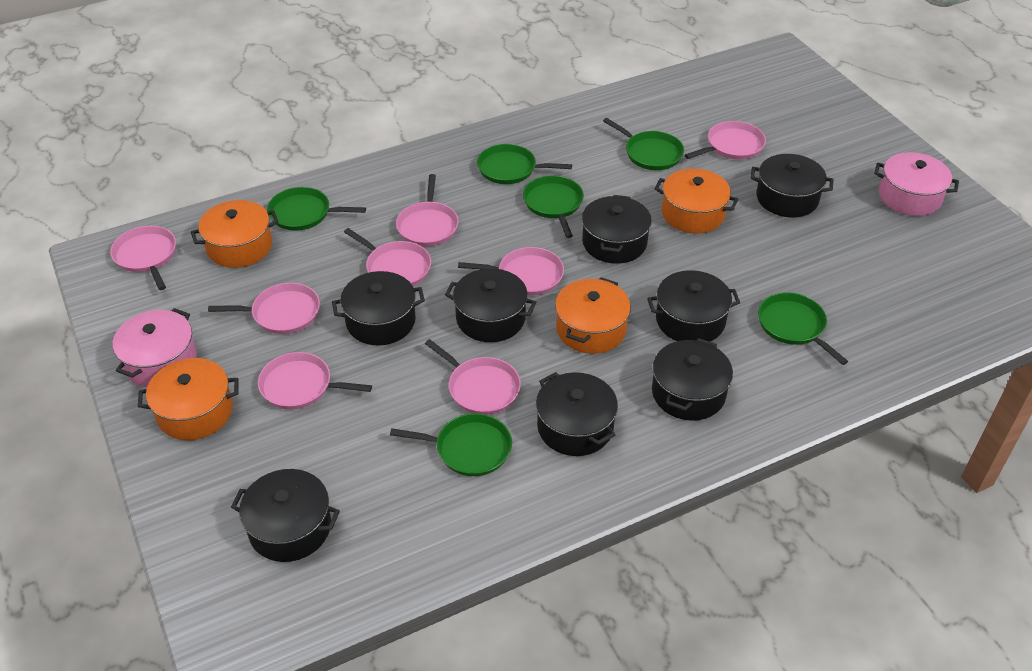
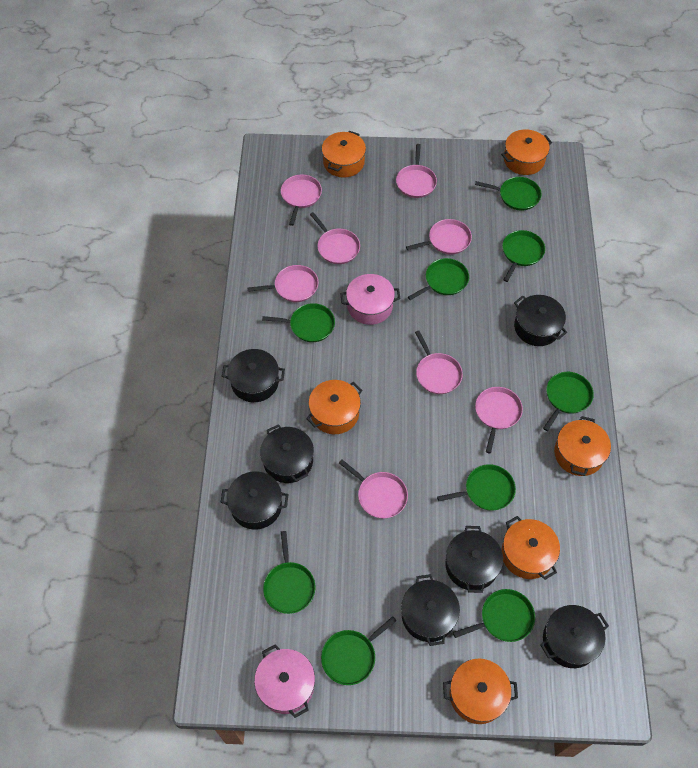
black pot: 8 -> 7
green pan: 6 -> 9
orange pot: 4 -> 6

